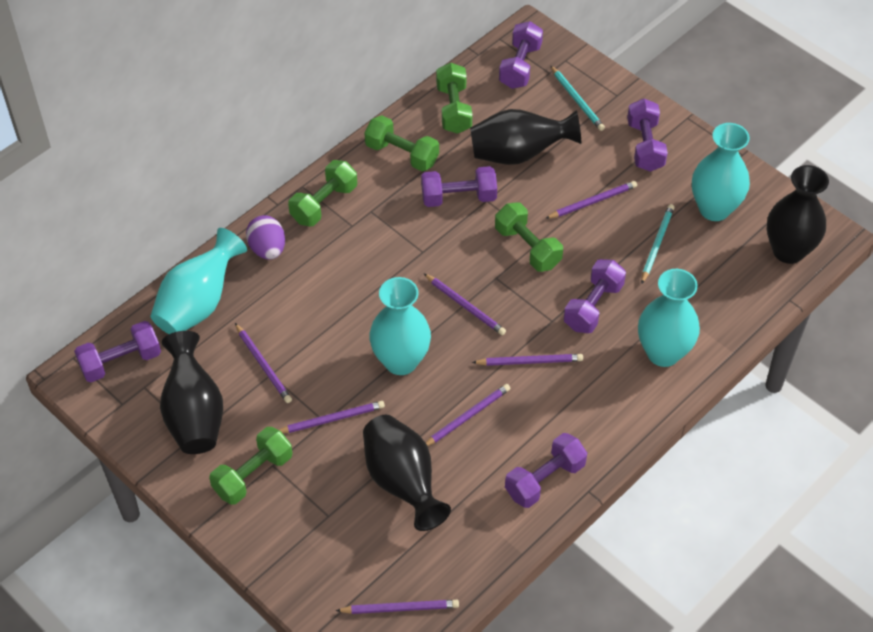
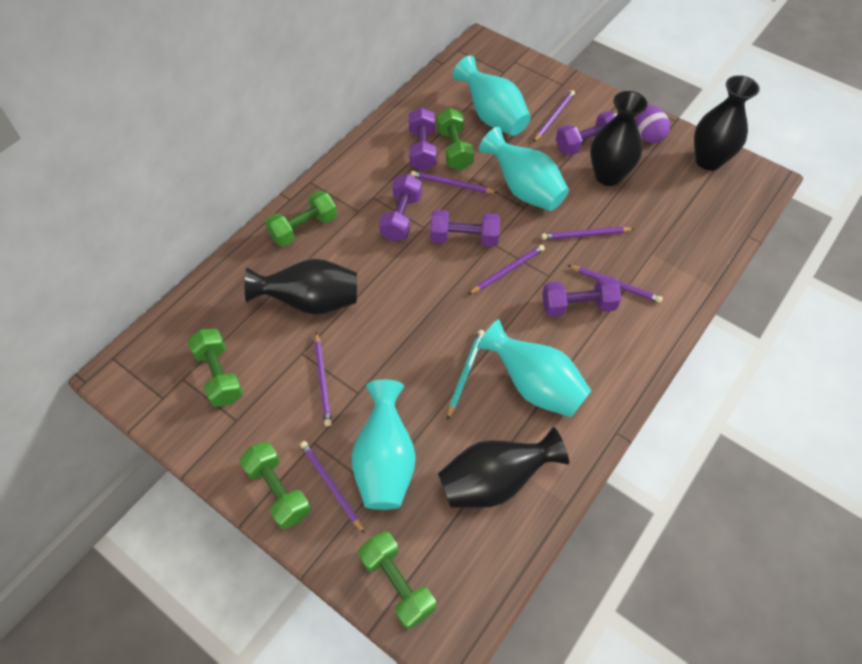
purple dumbbell: 6 -> 5
turquoise pencil: 2 -> 1

